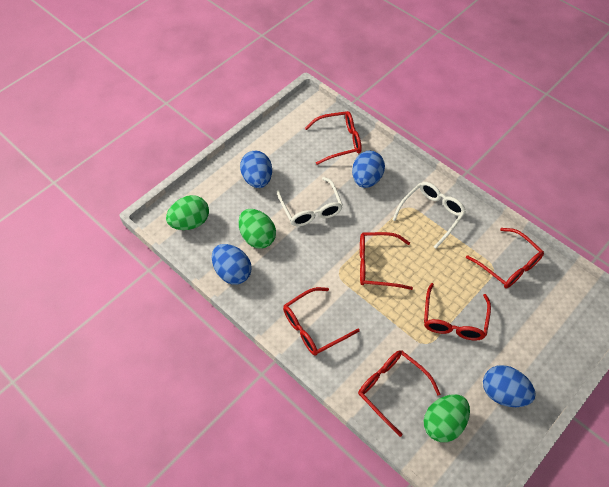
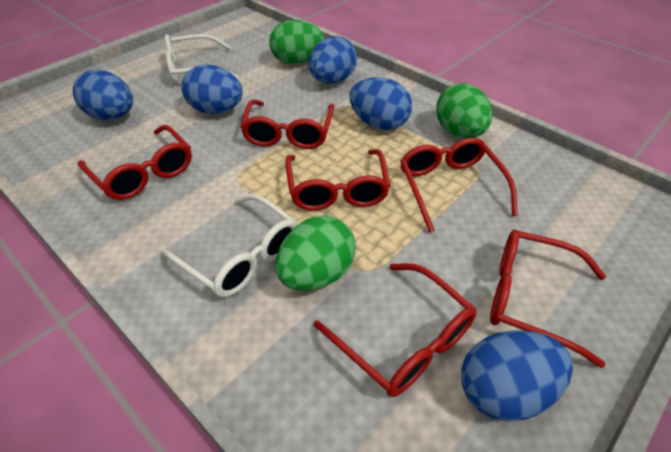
blue egg: 4 -> 5

